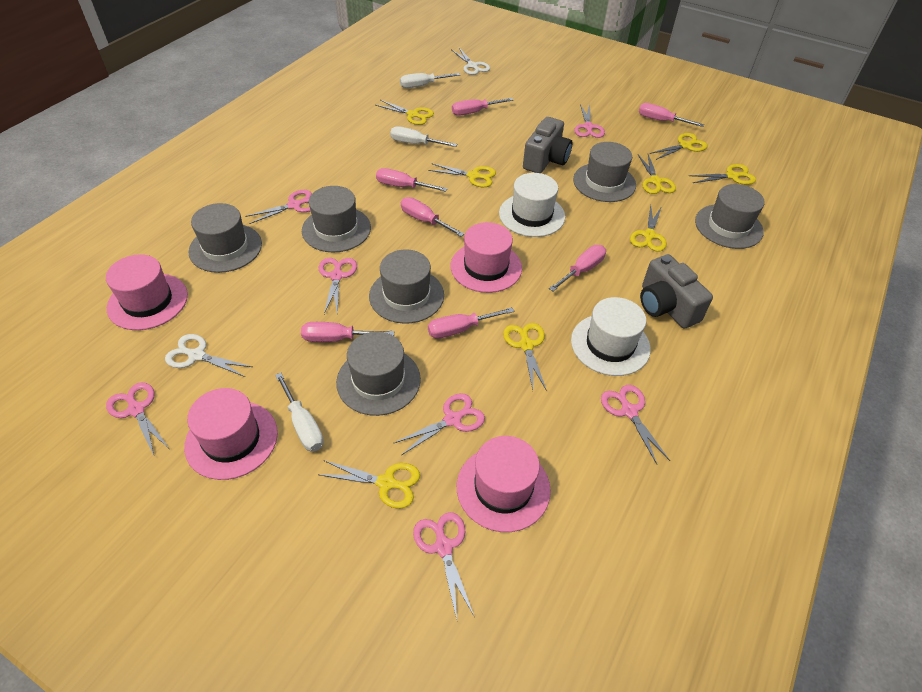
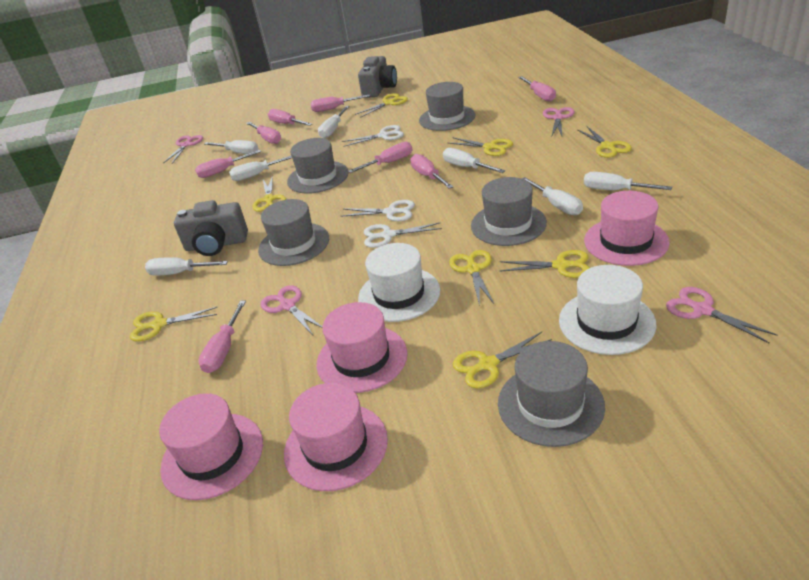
grey hat: 6 -> 5
pink scissors: 7 -> 4
pink screwdriver: 7 -> 8
white scissors: 2 -> 3
white screwdriver: 3 -> 7

